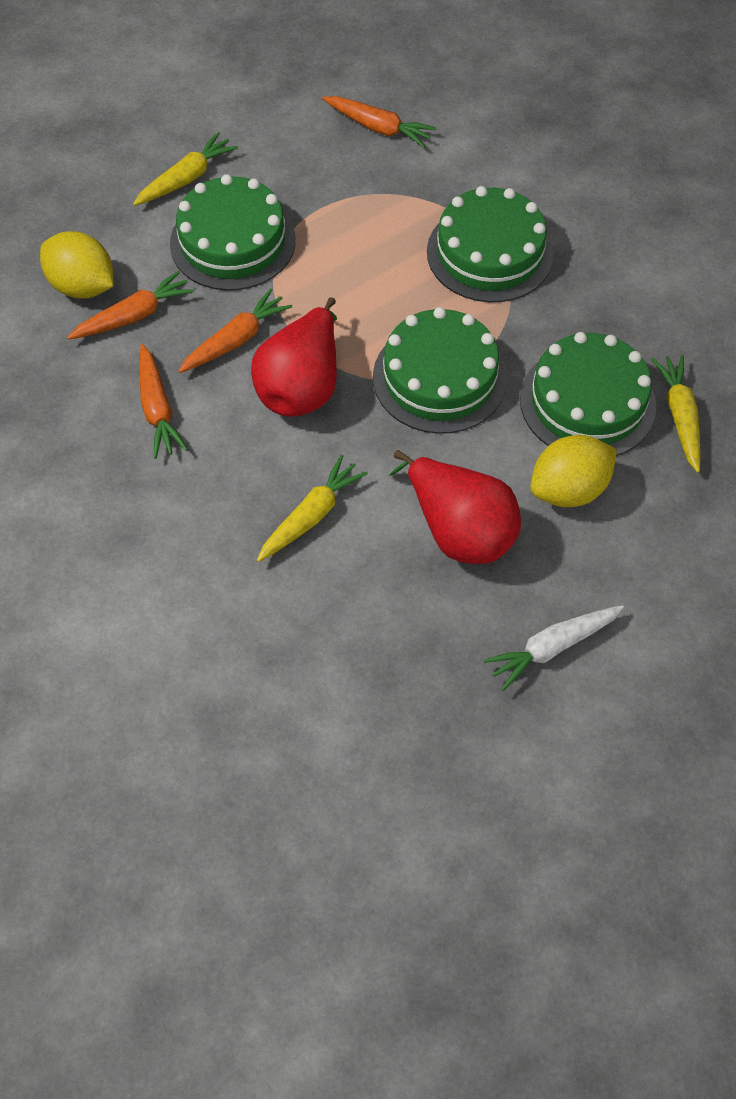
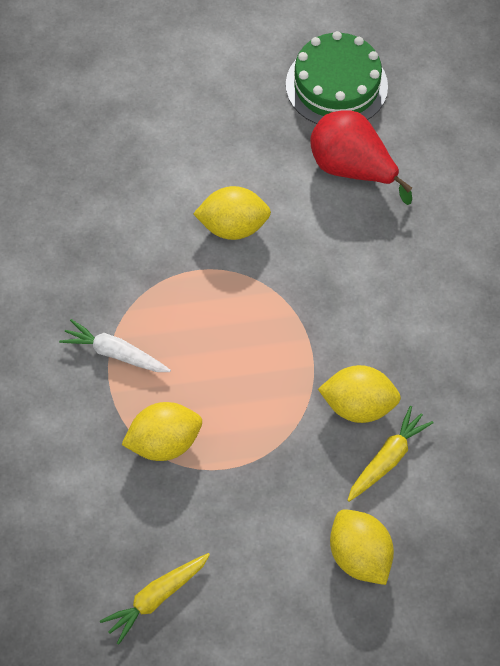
green cake: 4 -> 1
orange carrot: 4 -> 0
red pear: 2 -> 1
yellow carrot: 3 -> 2
yellow lemon: 2 -> 4

